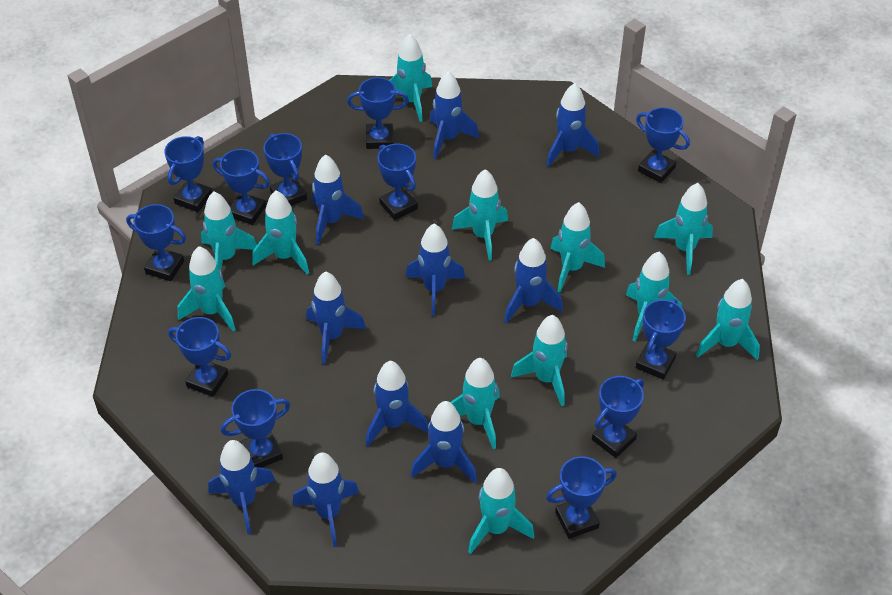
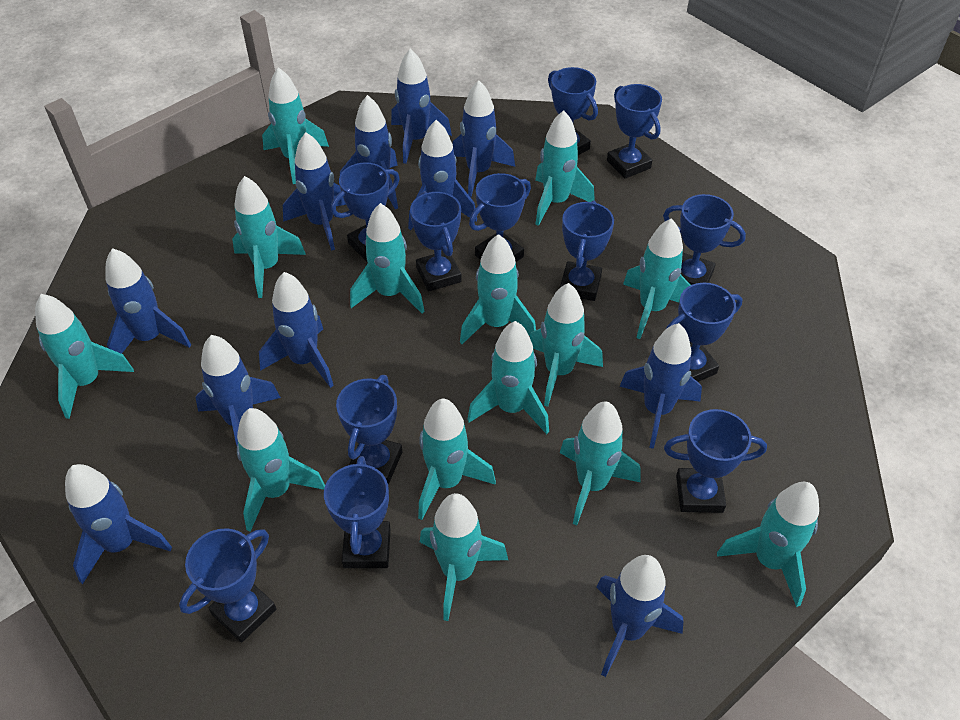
blue rocket: 10 -> 11
turquoise rocket: 12 -> 14

